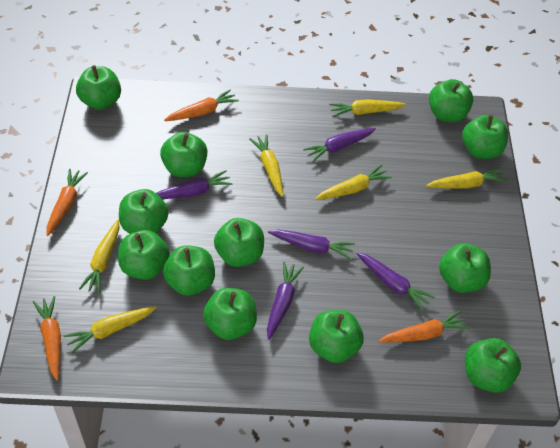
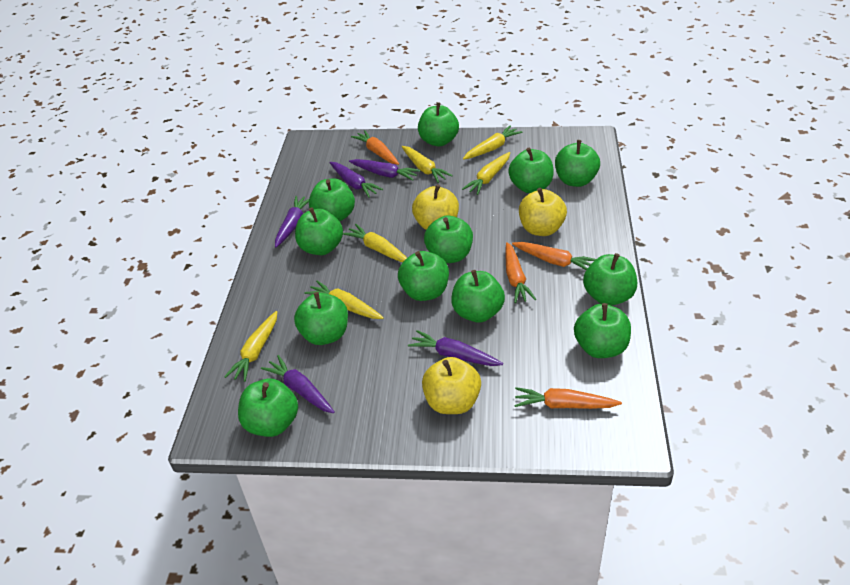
yellow apple: 0 -> 3

